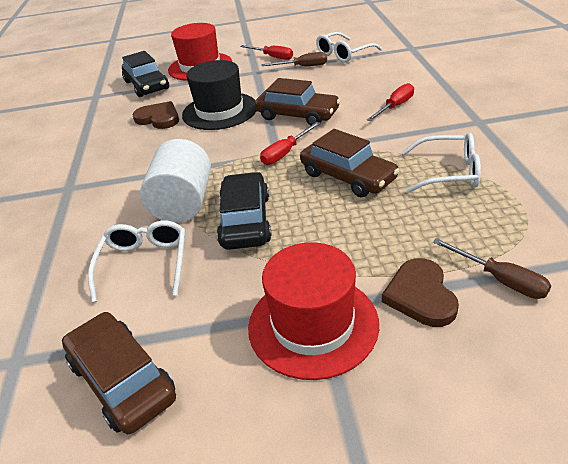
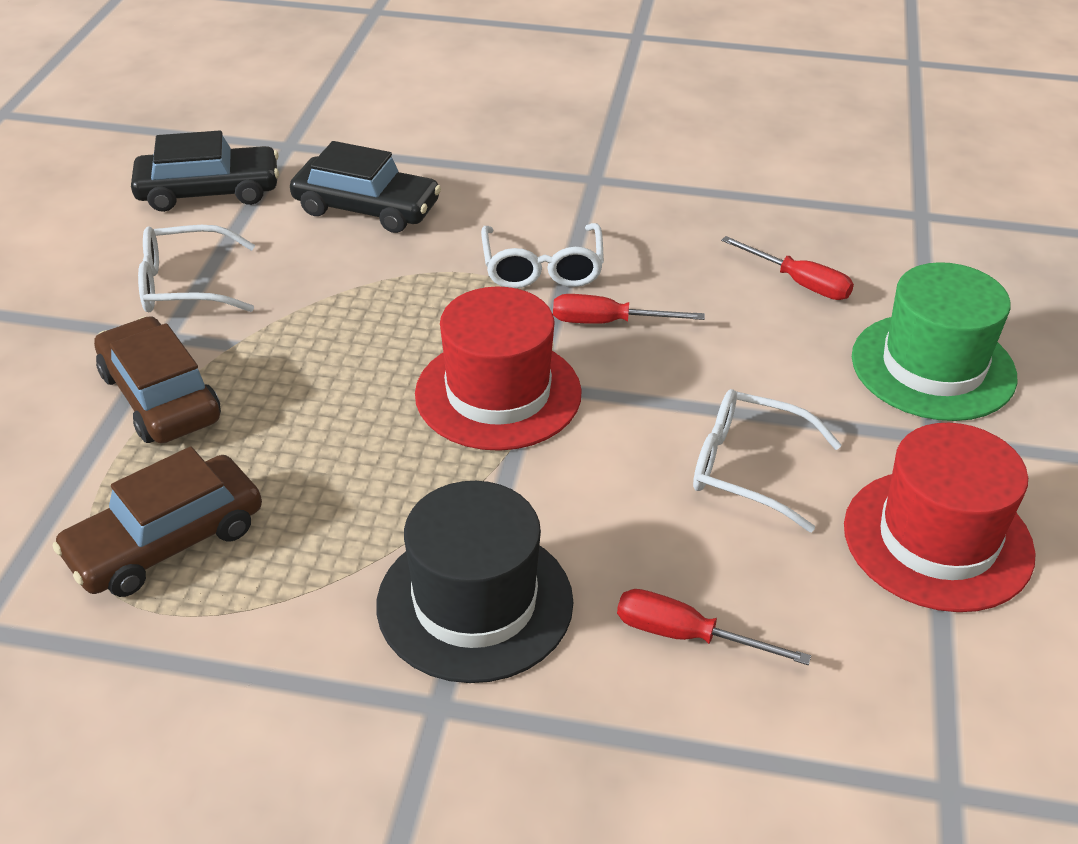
brown car: 3 -> 2
brown heart: 2 -> 0
brown screwdriver: 2 -> 0
green hat: 0 -> 1
white cylinder: 1 -> 0

